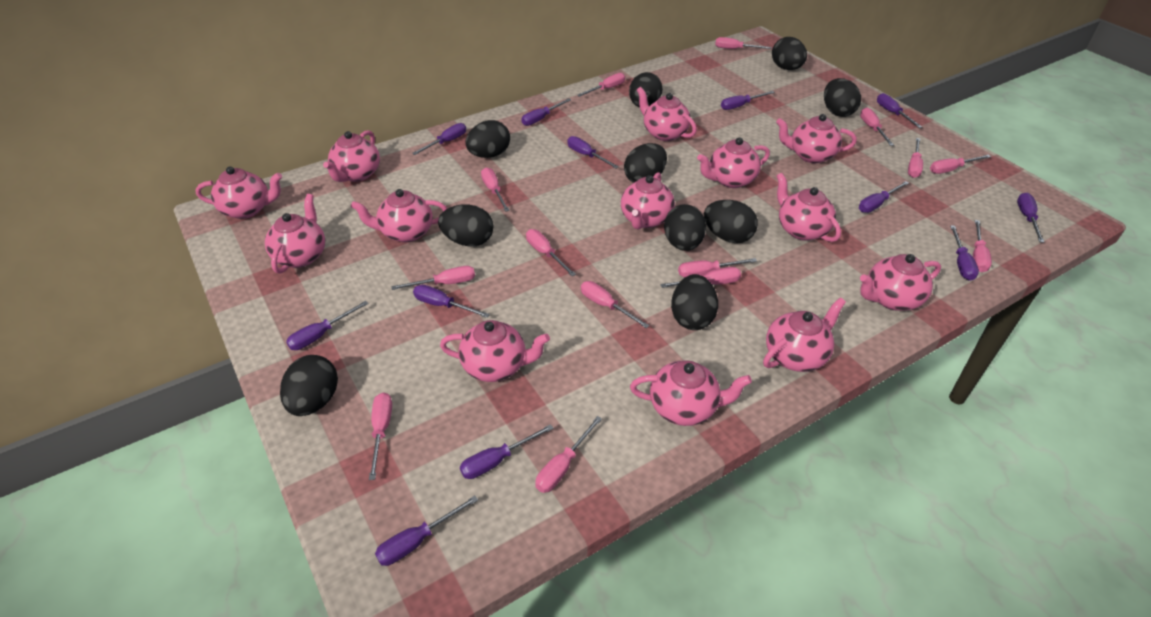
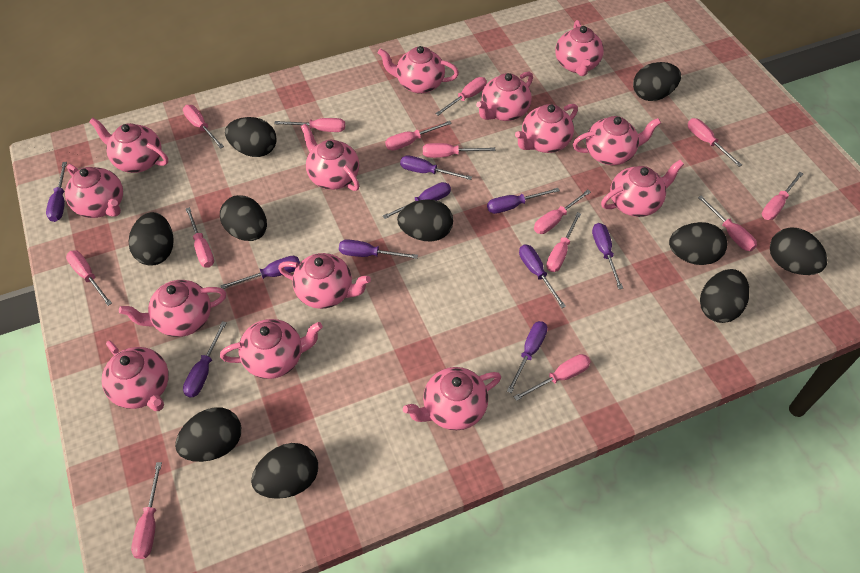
pink teapot: 13 -> 14
purple screwdriver: 12 -> 10

